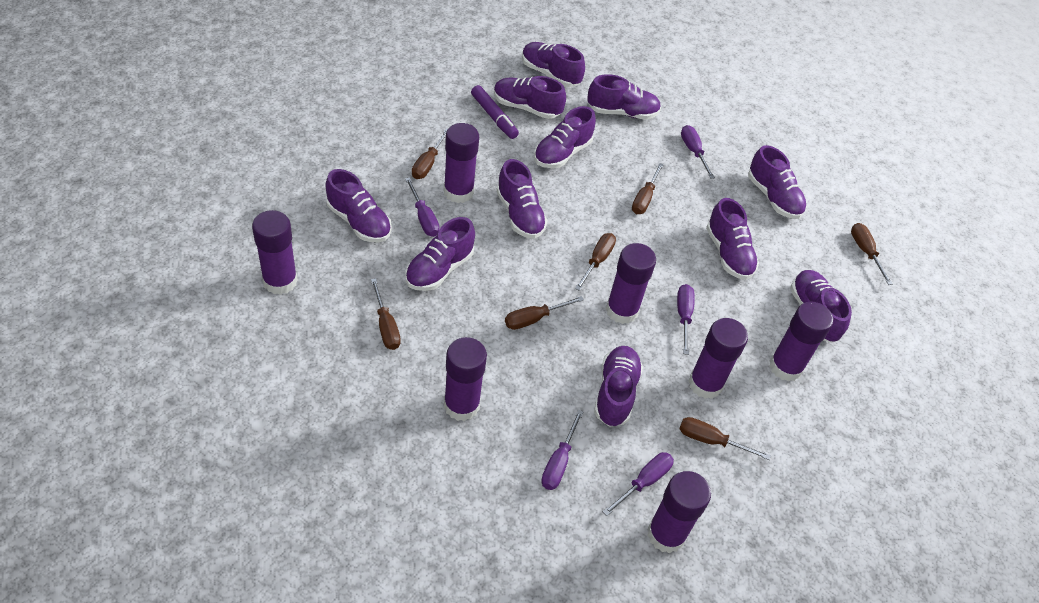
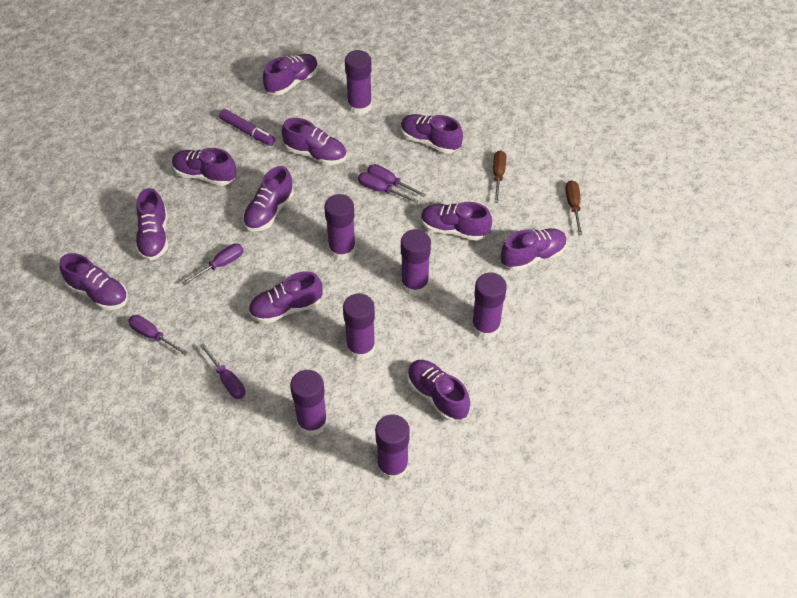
brown screwdriver: 7 -> 2

